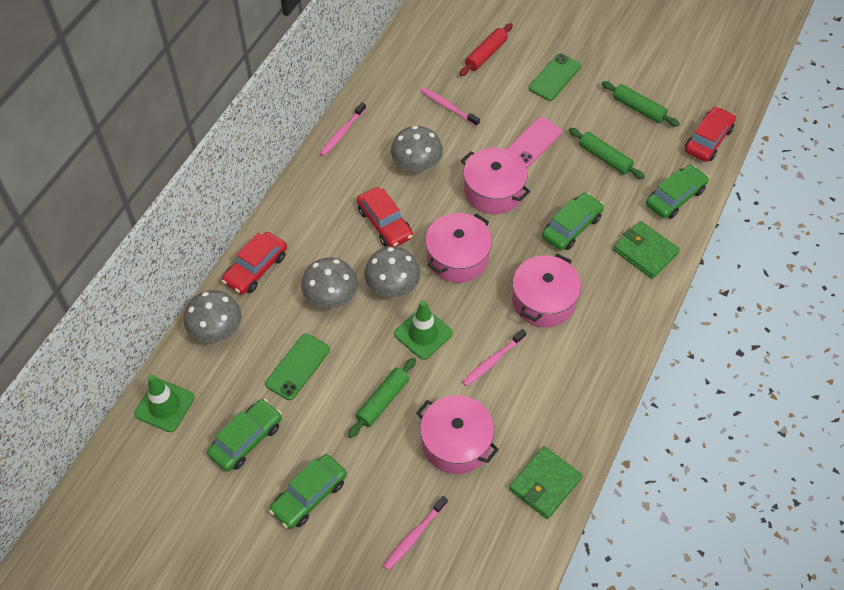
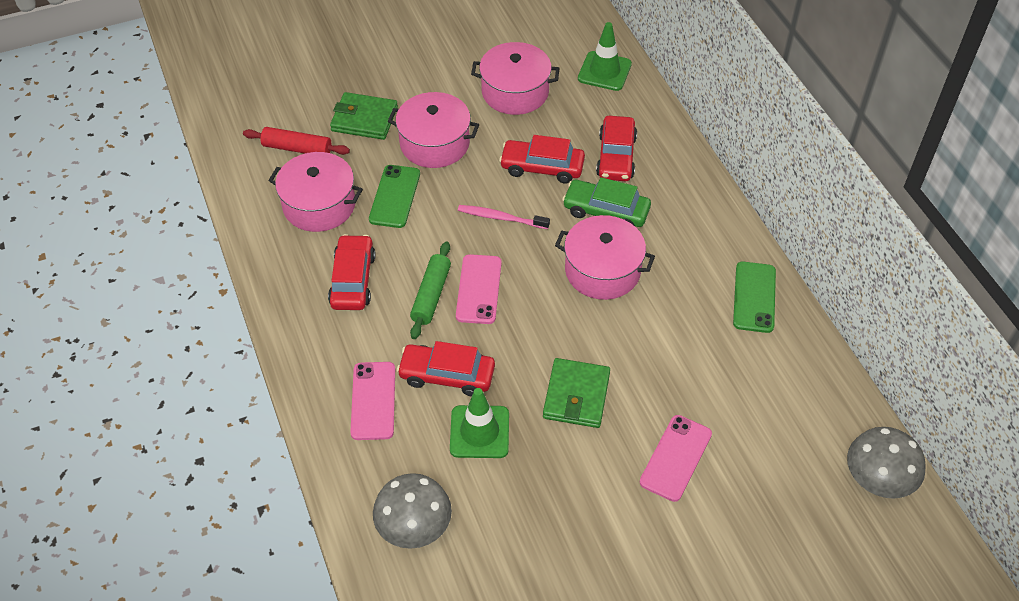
green car: 4 -> 1
green rolling pin: 3 -> 1
grey mushroom: 4 -> 2
pink phone: 1 -> 3
pink toothbrush: 4 -> 1
red car: 3 -> 4

